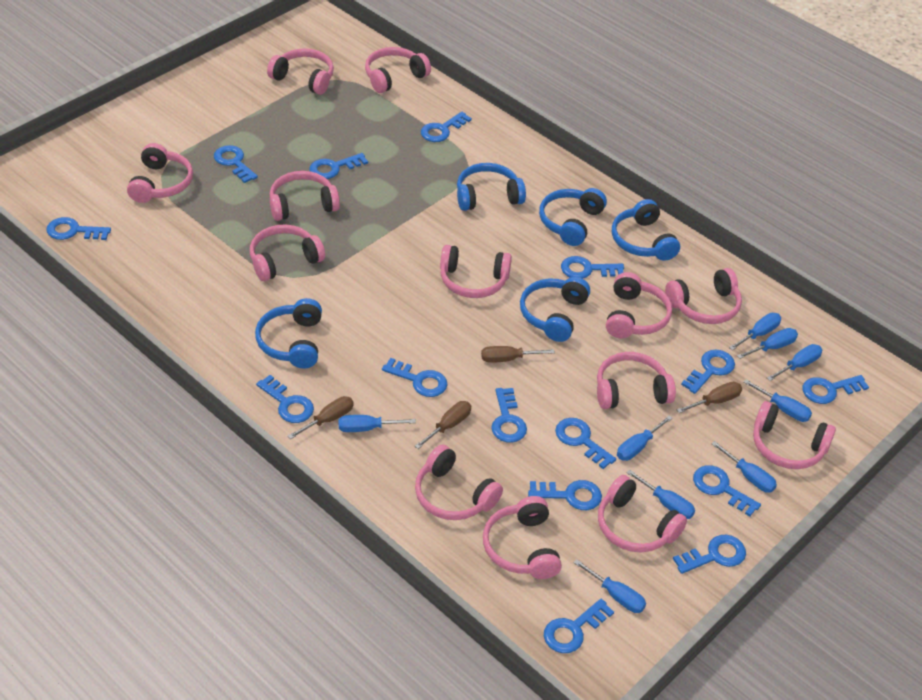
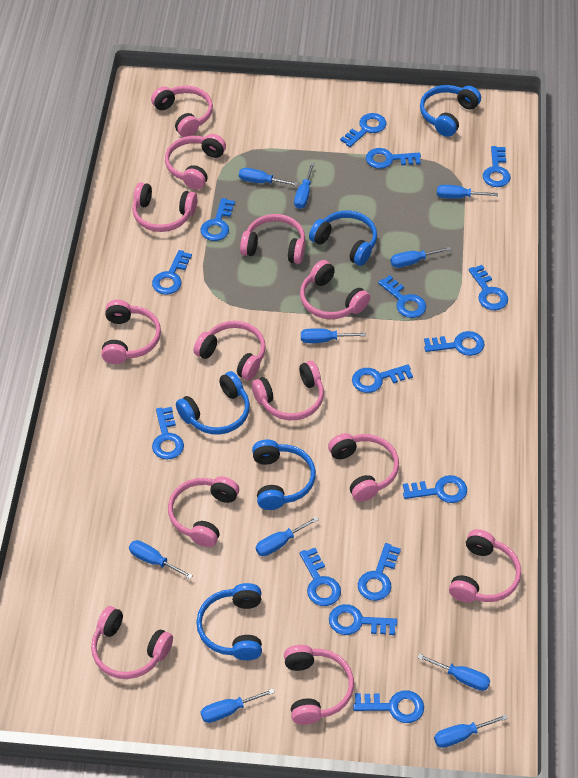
blue screwdriver: 9 -> 10
brown screwdriver: 4 -> 0

